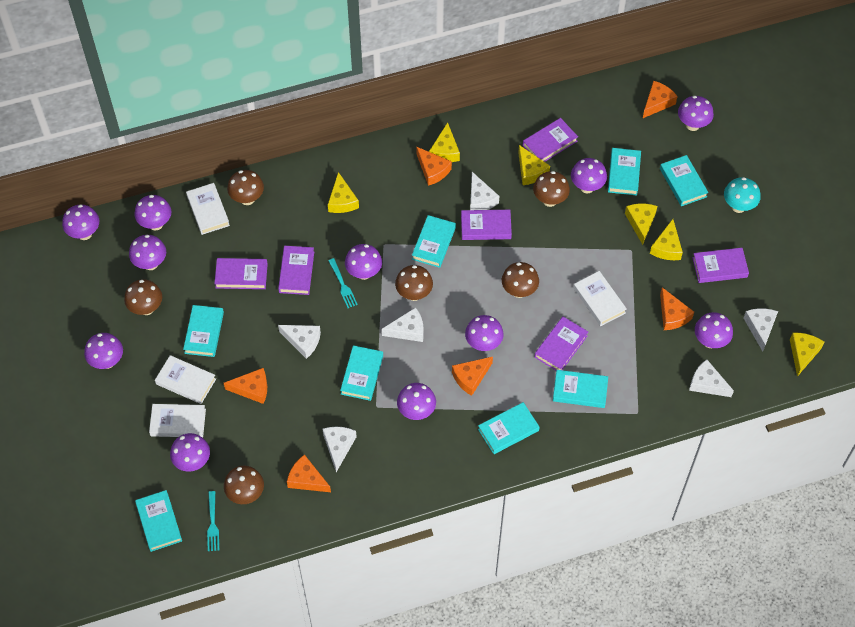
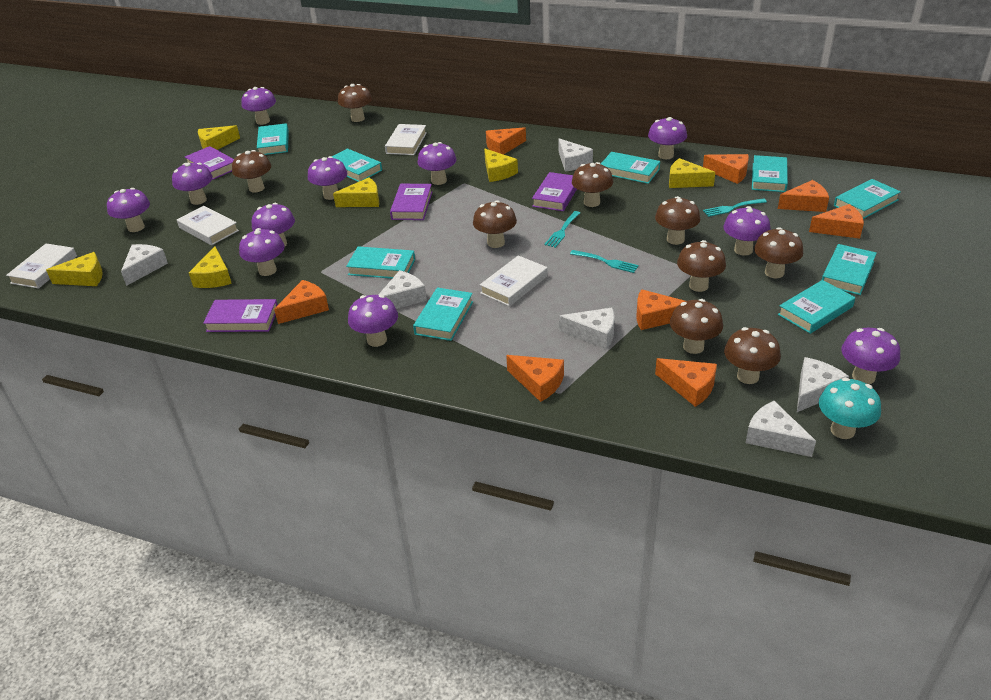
brown mushroom: 6 -> 9
orange cheese: 6 -> 8
purple book: 6 -> 4
turquoise book: 8 -> 9
turquoise fork: 2 -> 3

